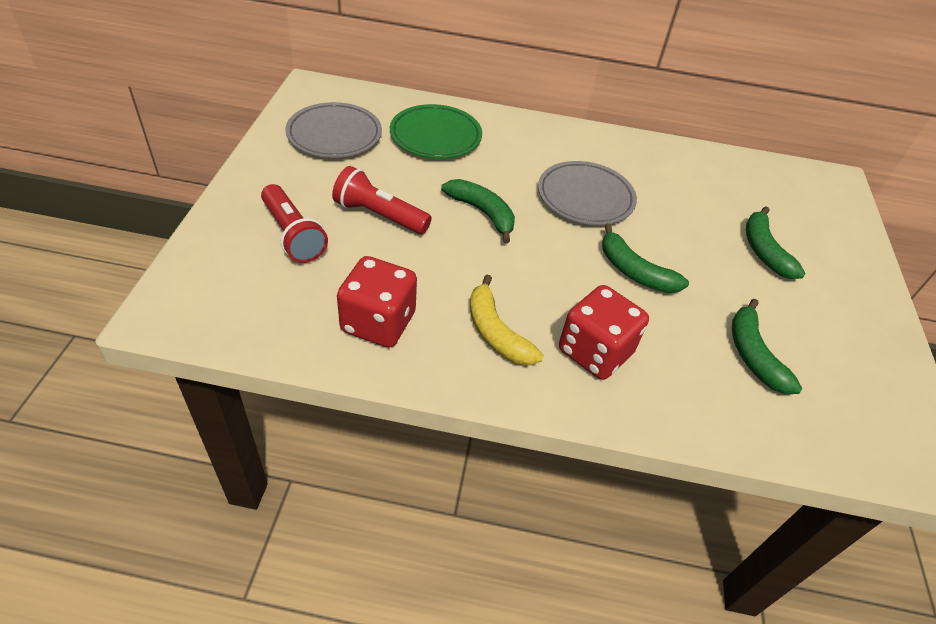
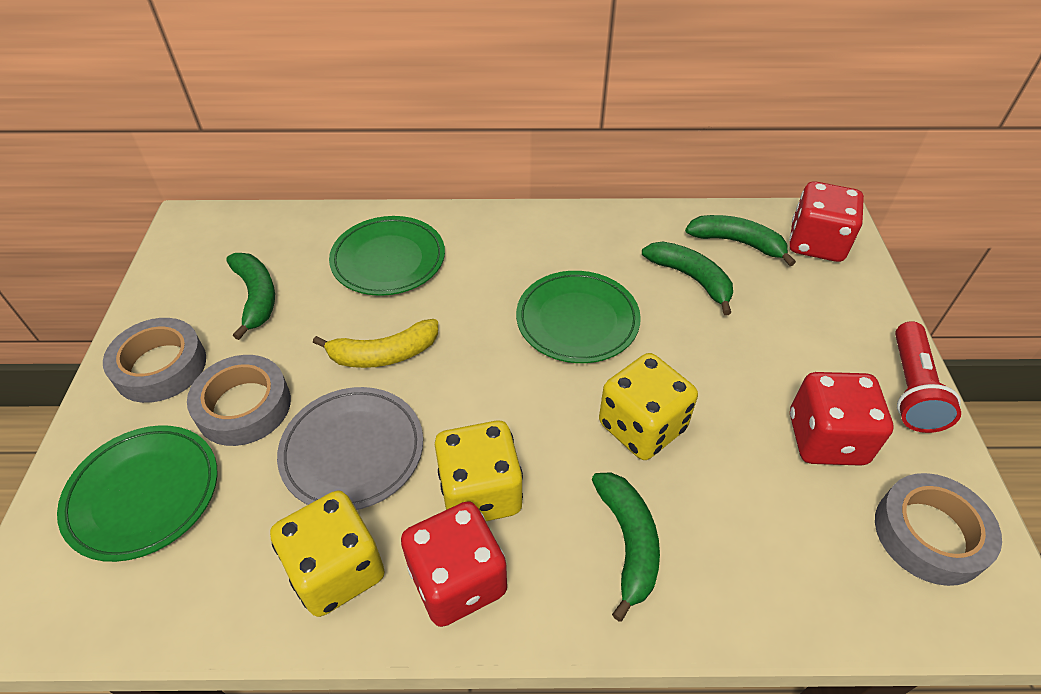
green plate: 1 -> 3
grey plate: 2 -> 1
grey tape: 0 -> 3
red dice: 2 -> 3
red flashlight: 2 -> 1
yellow dice: 0 -> 3

